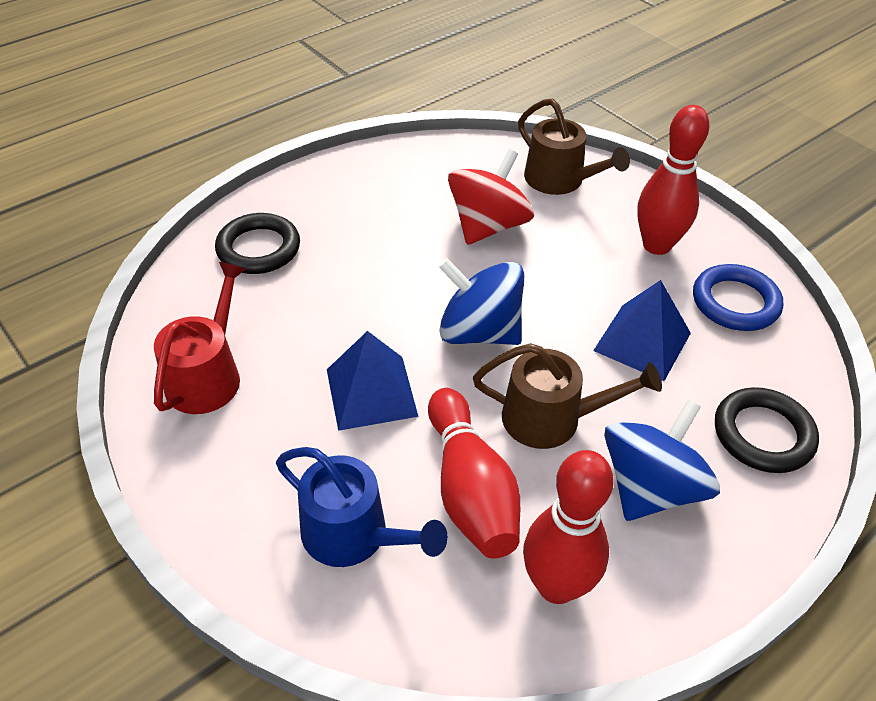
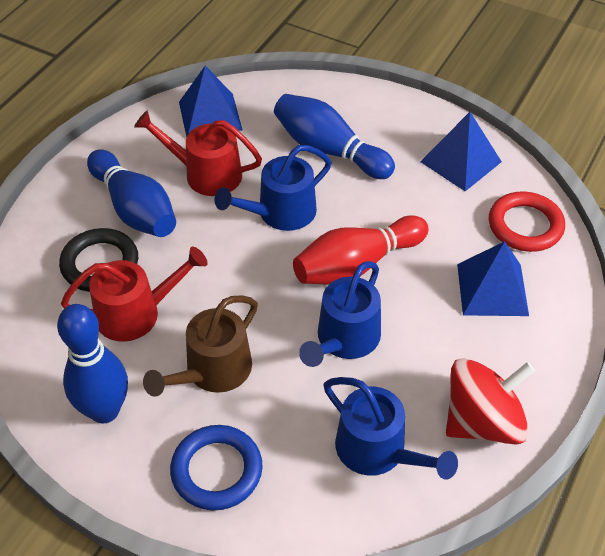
black ring: 2 -> 1
blue bowling pin: 0 -> 3
blue pyramid: 2 -> 3
blue spinning top: 2 -> 0
blue watering can: 1 -> 3
brown watering can: 2 -> 1
red bowling pin: 3 -> 1
red ring: 0 -> 1
red watering can: 1 -> 2

